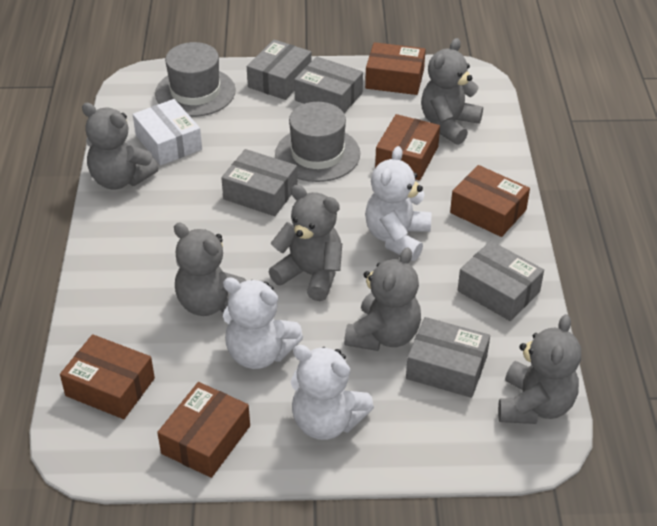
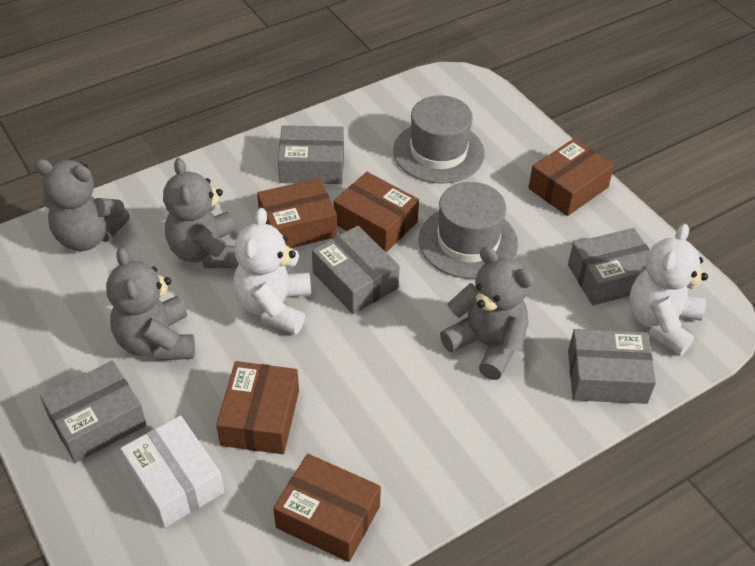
grey teddy bear: 6 -> 4
white teddy bear: 3 -> 2

